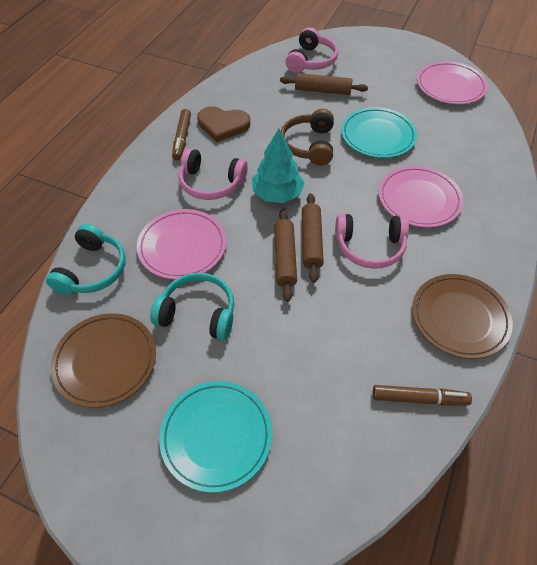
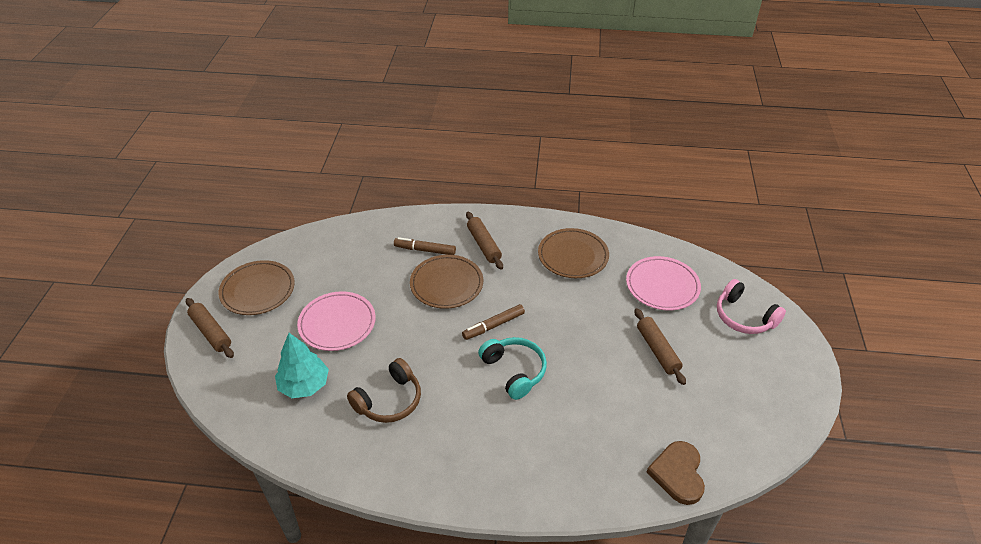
brown plate: 2 -> 3
pink headphones: 3 -> 1
pink plate: 3 -> 2
turquoise headphones: 2 -> 1
turquoise plate: 2 -> 0

